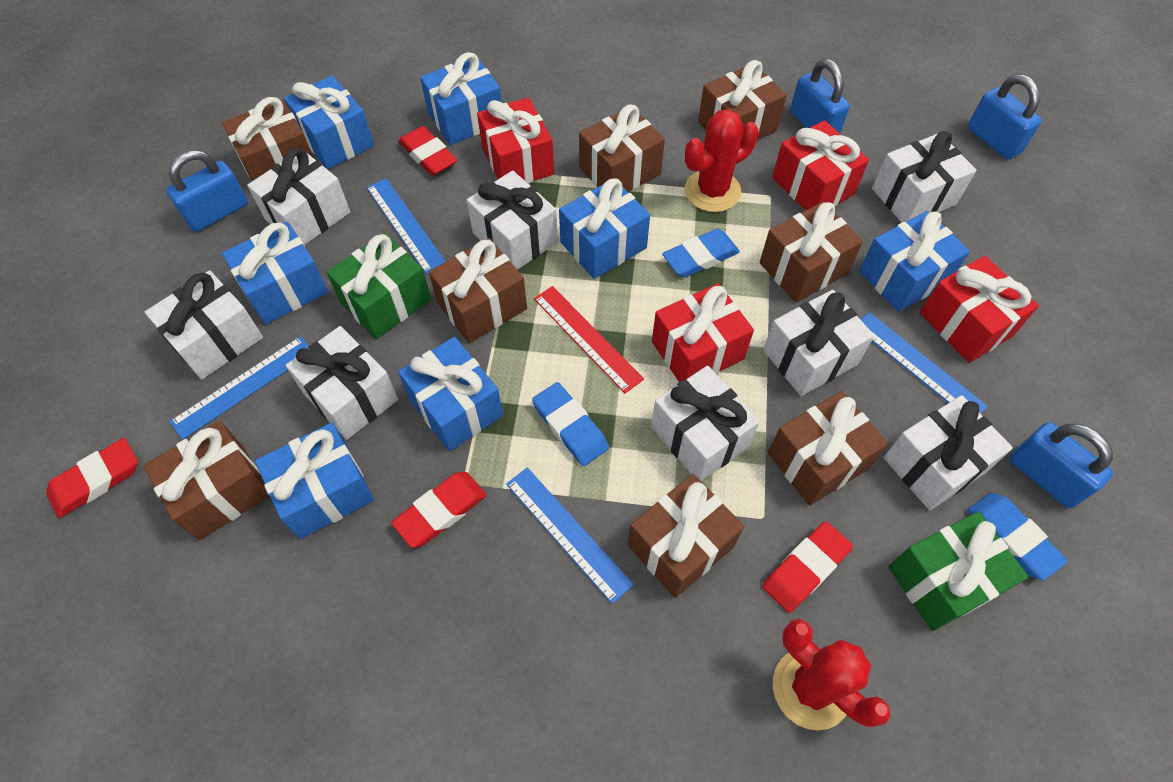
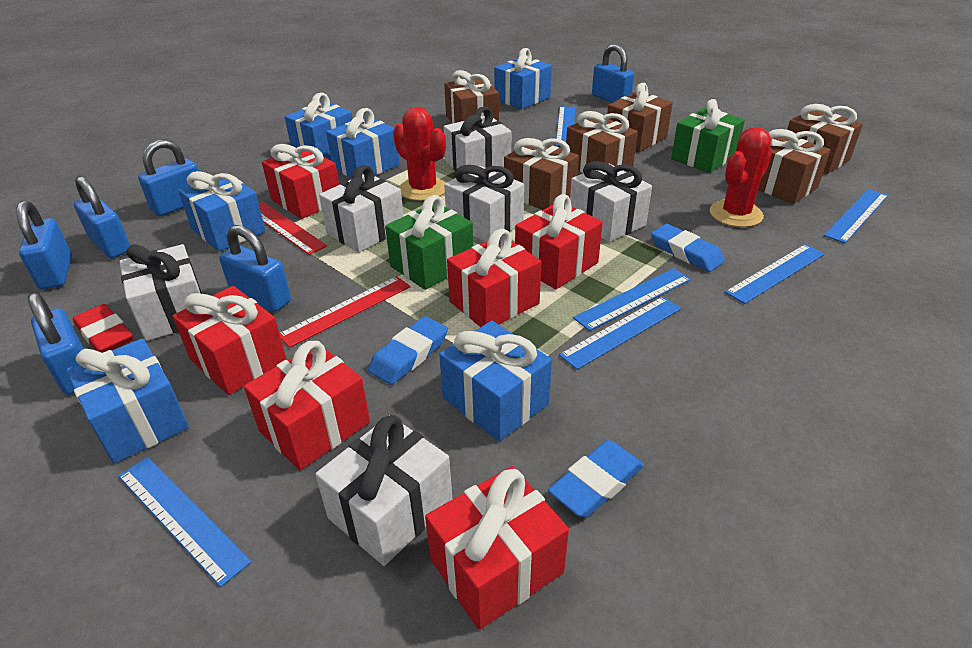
blue gift: 7 -> 6
blue padlock: 4 -> 6
blue ruler: 4 -> 6
brown gift: 8 -> 6
red eraser: 4 -> 1
red gift: 4 -> 6
red ruler: 1 -> 2
white gift: 8 -> 6

